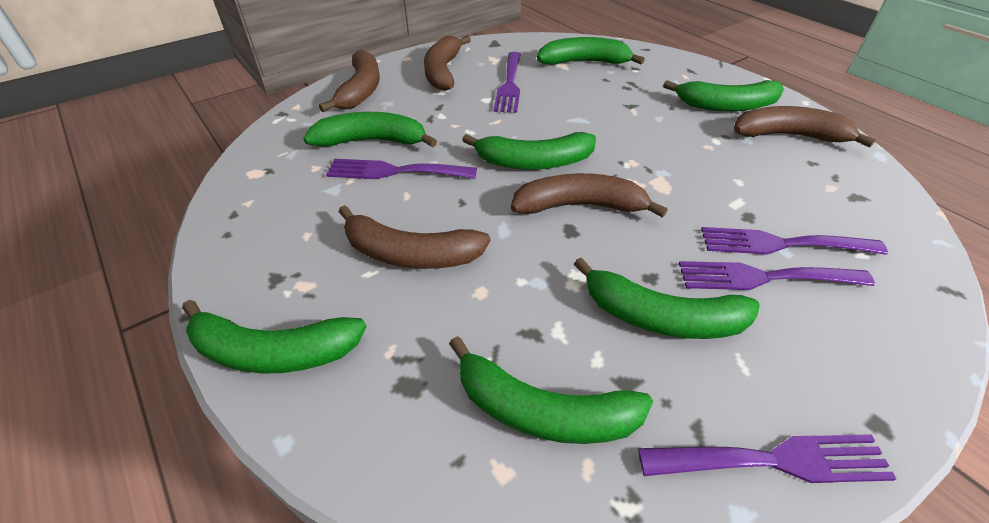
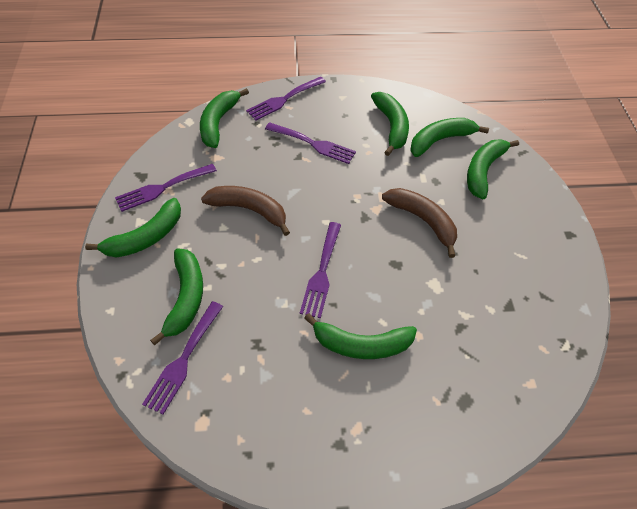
brown banana: 5 -> 2

